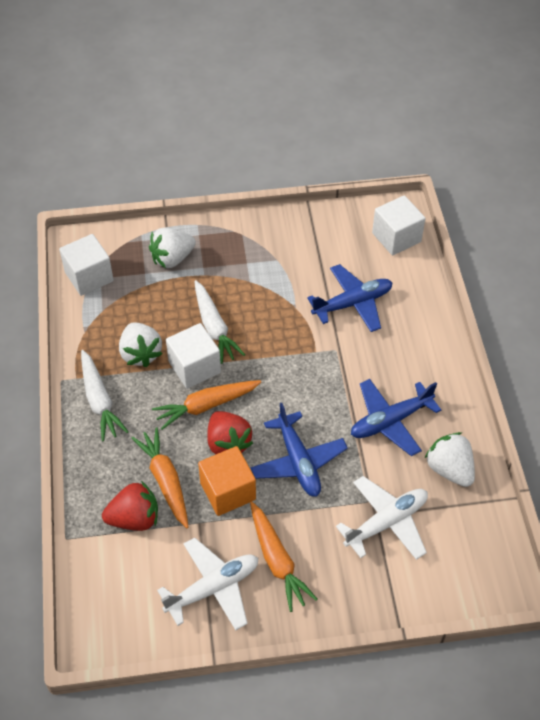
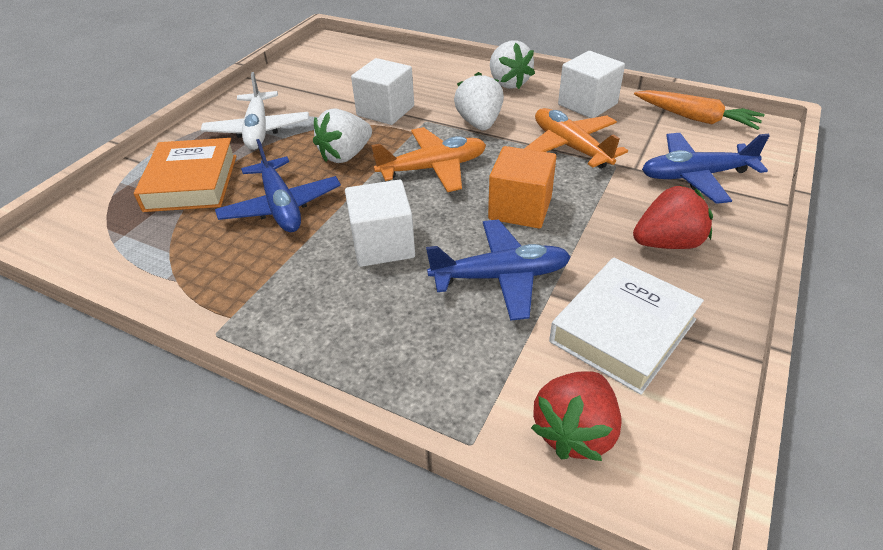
orange book: 0 -> 1
orange carrot: 3 -> 1
orange plane: 0 -> 2
white book: 0 -> 1
white carrot: 2 -> 0
white plane: 2 -> 1

